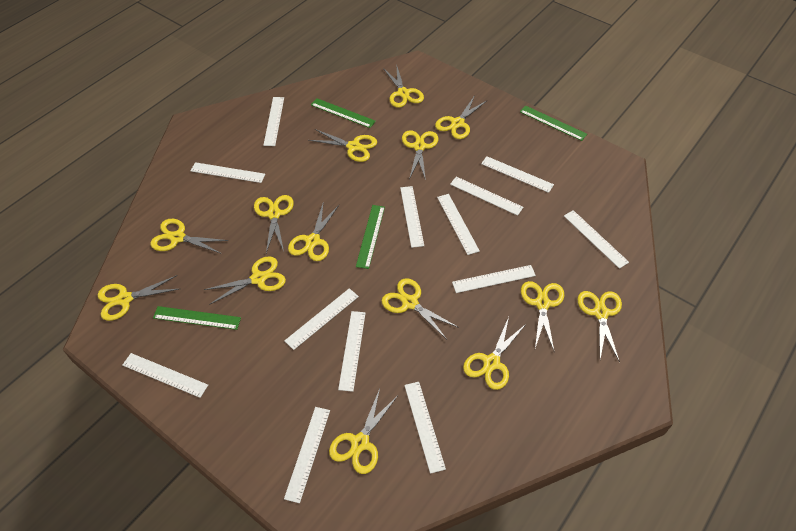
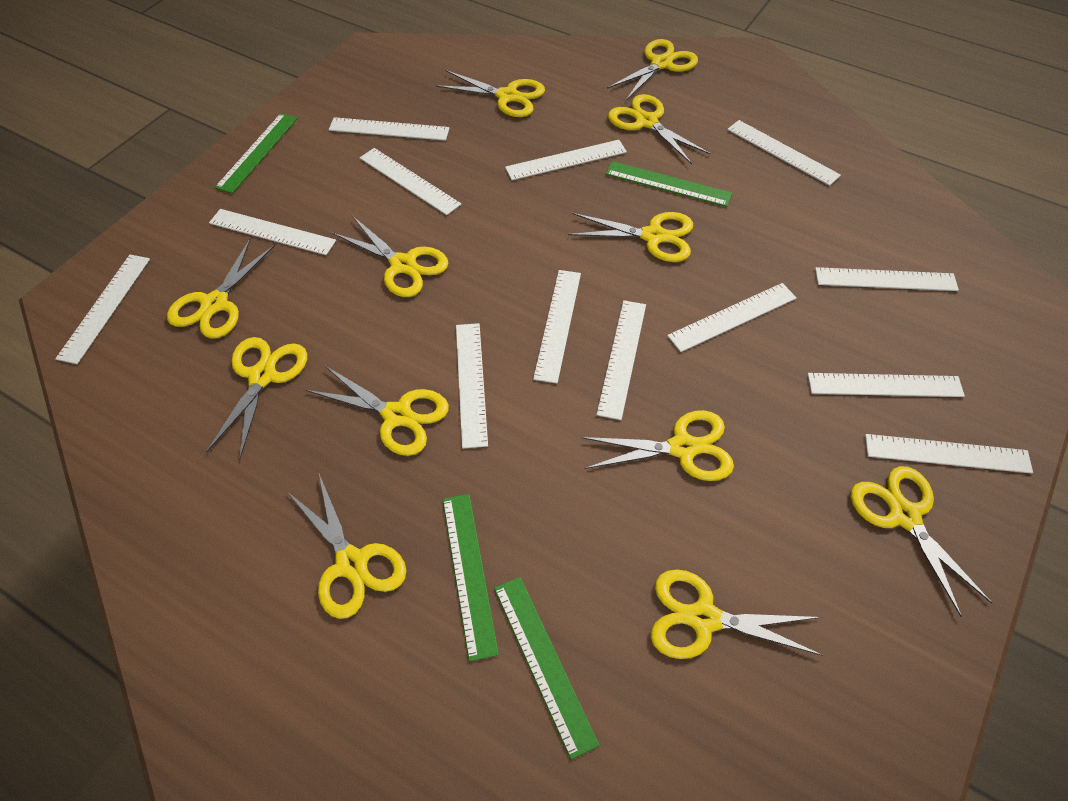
yellow scissors: 14 -> 12

